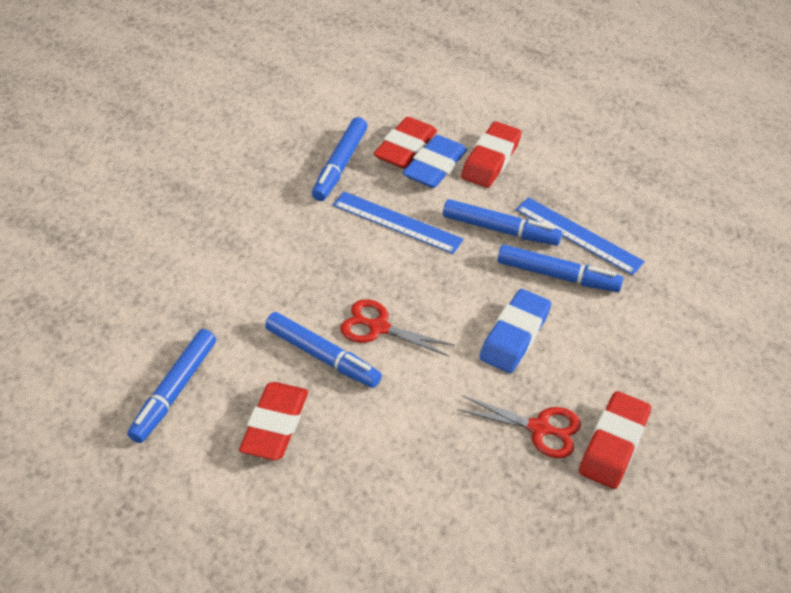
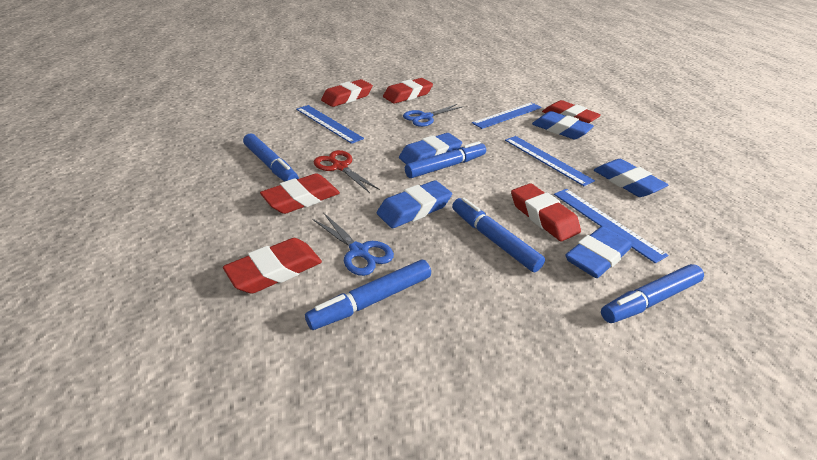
blue eraser: 2 -> 5
blue ruler: 2 -> 4
blue scissors: 0 -> 2
red eraser: 4 -> 6
red scissors: 2 -> 1

